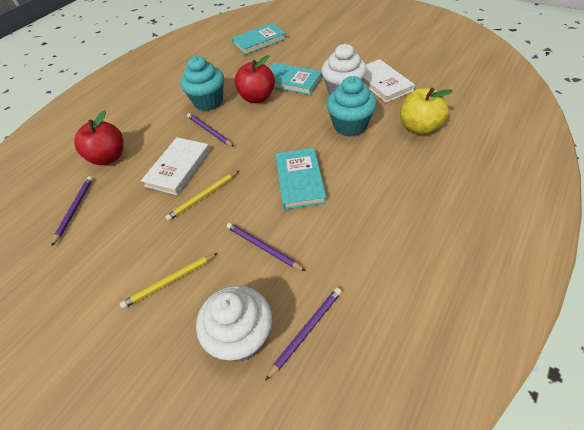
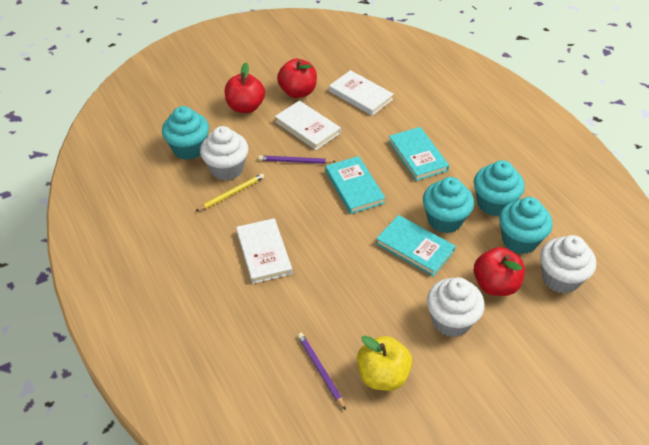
purple pencil: 4 -> 2
red apple: 2 -> 3
turquoise cupcake: 2 -> 4
white book: 2 -> 3
white cupcake: 2 -> 3
yellow pencil: 2 -> 1

